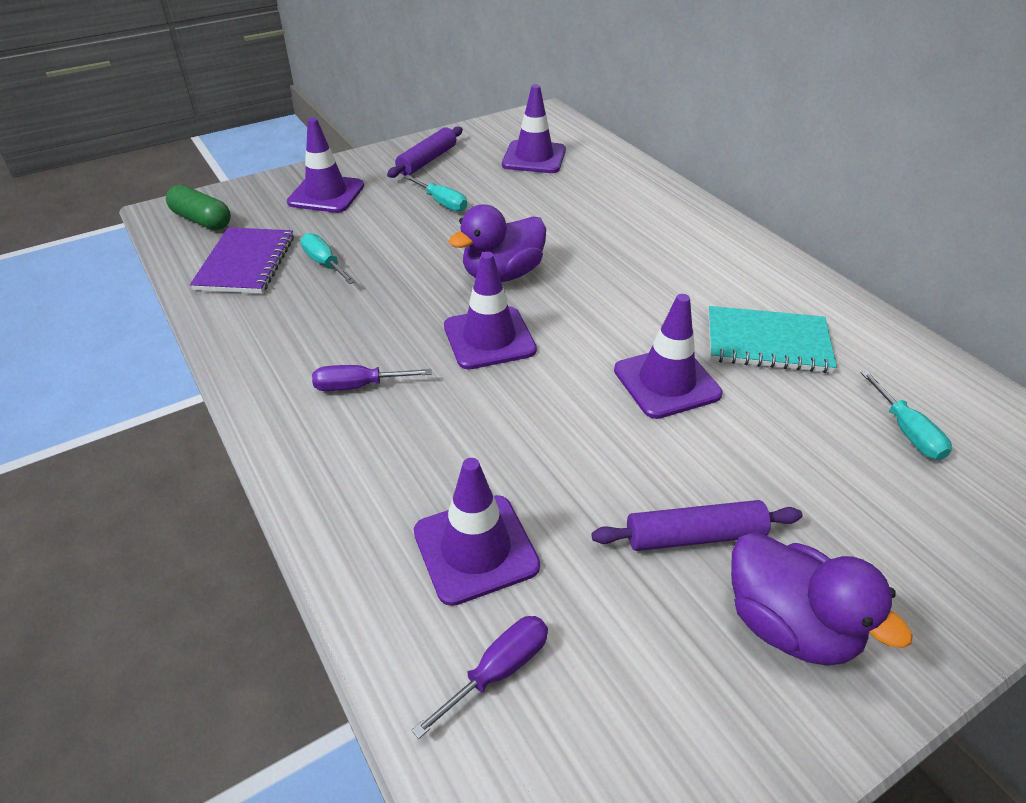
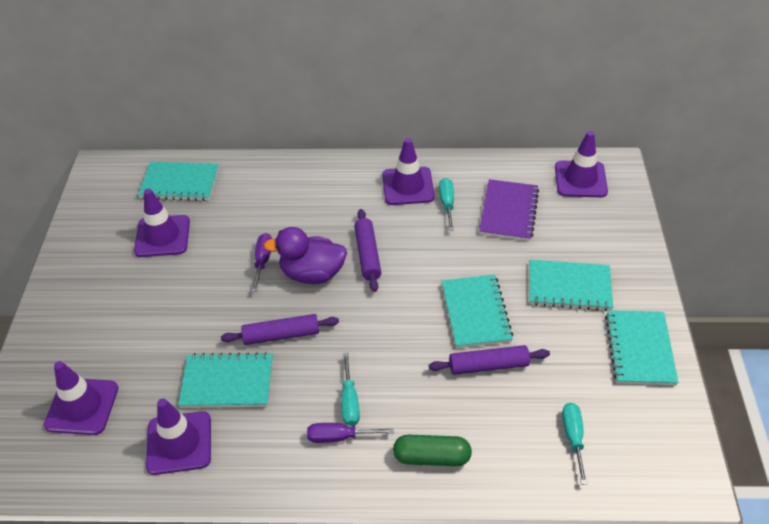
purple duck: 2 -> 1
purple rolling pin: 2 -> 3
turquoise notebook: 1 -> 5

